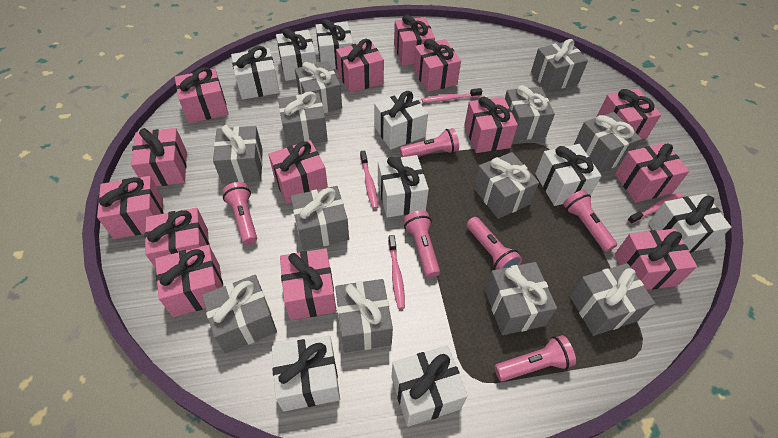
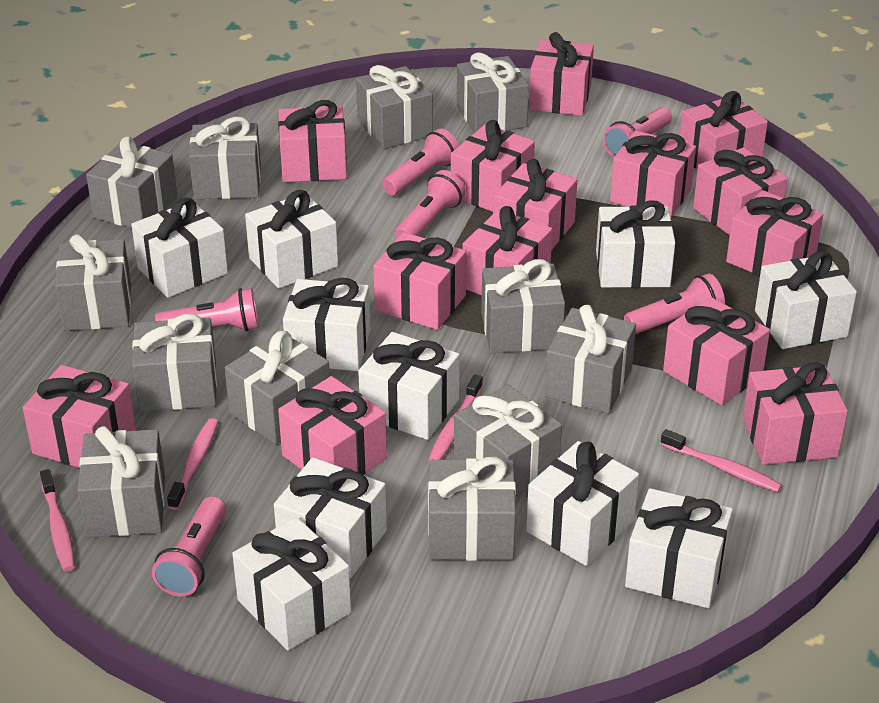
white gift: 9 -> 10

